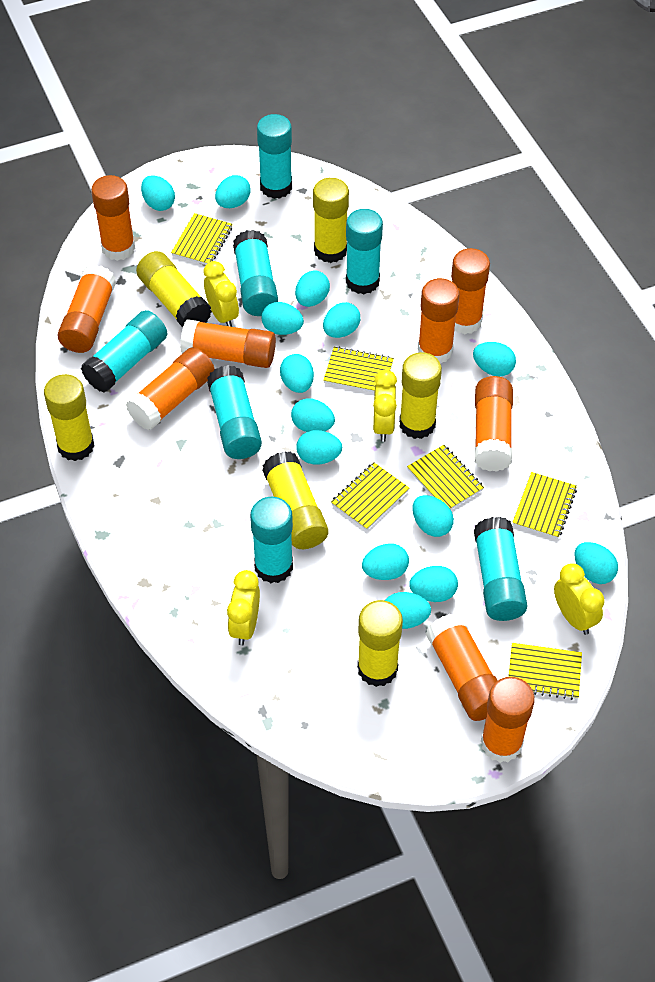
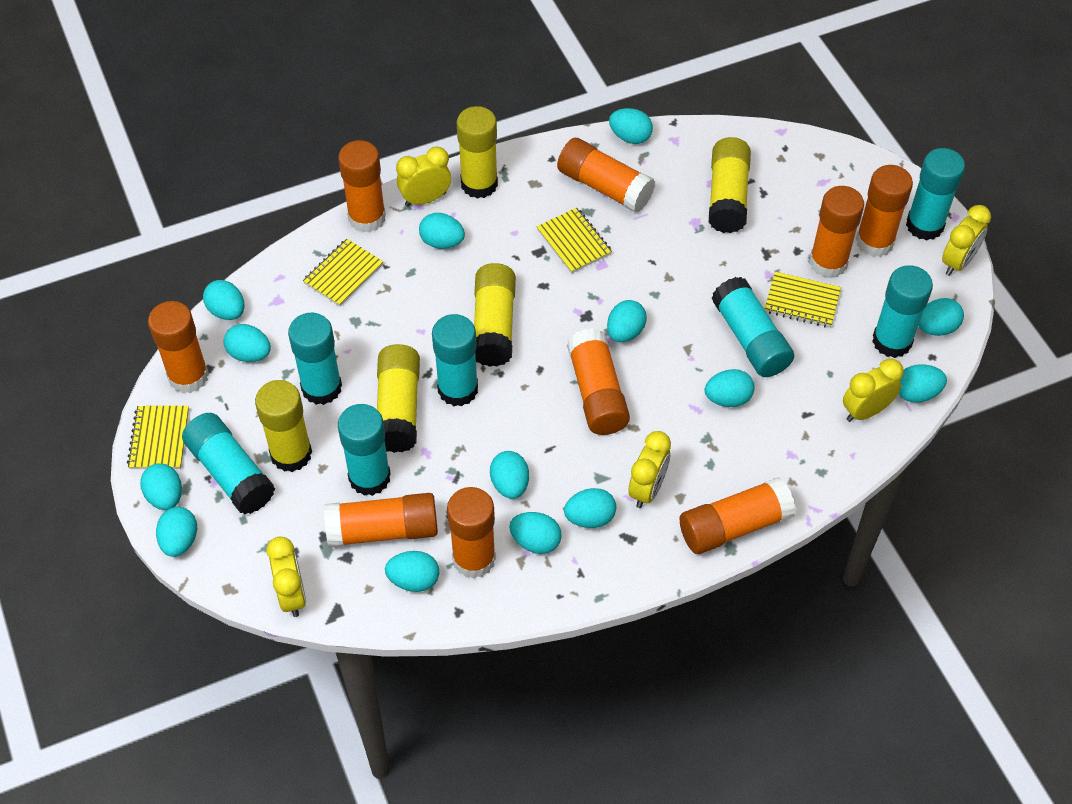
yellow clock: 4 -> 5
yellow glue stick: 6 -> 5
yellow notebook: 6 -> 4

